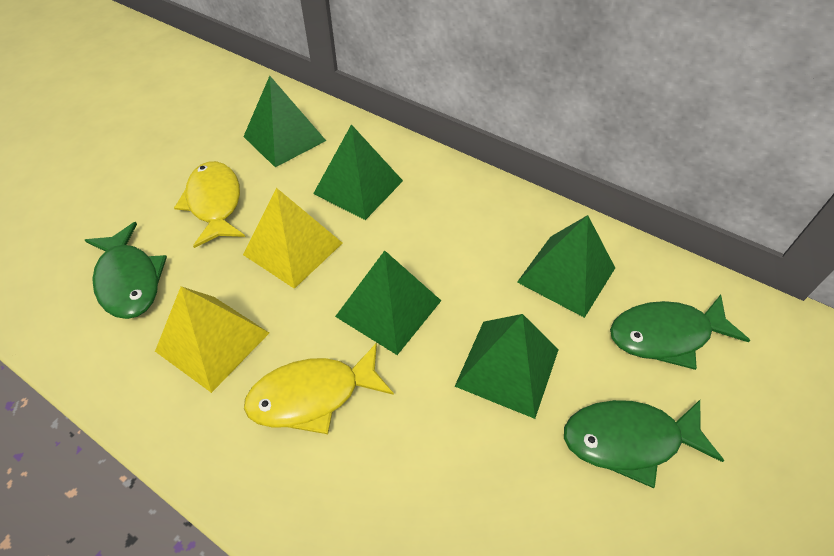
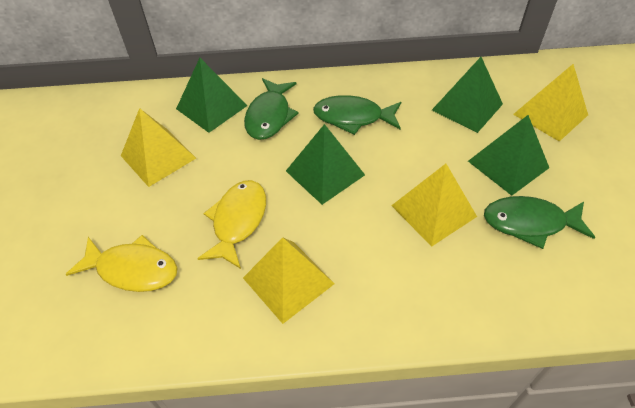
green pyramid: 5 -> 4
yellow pyramid: 2 -> 4

